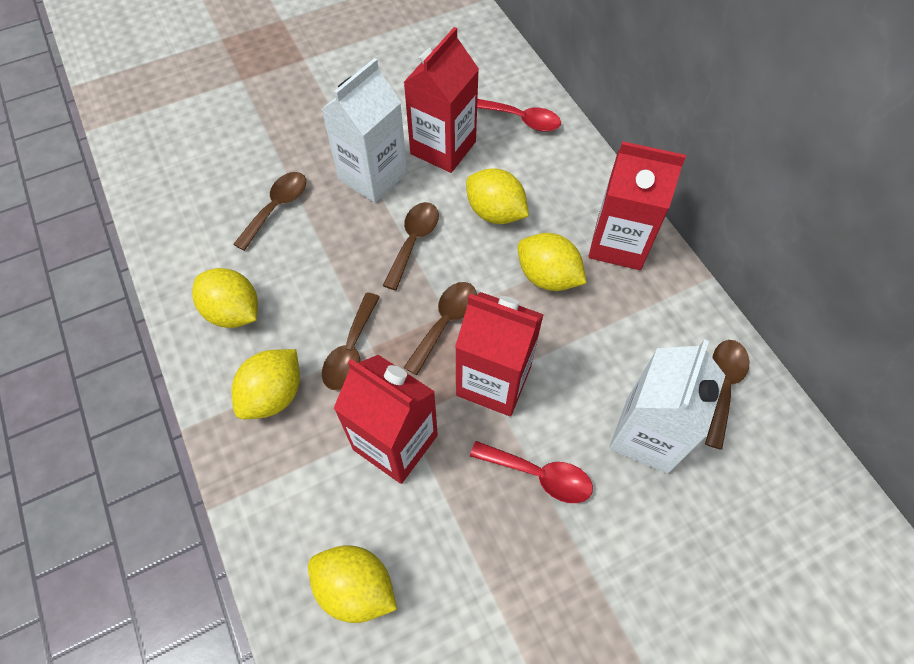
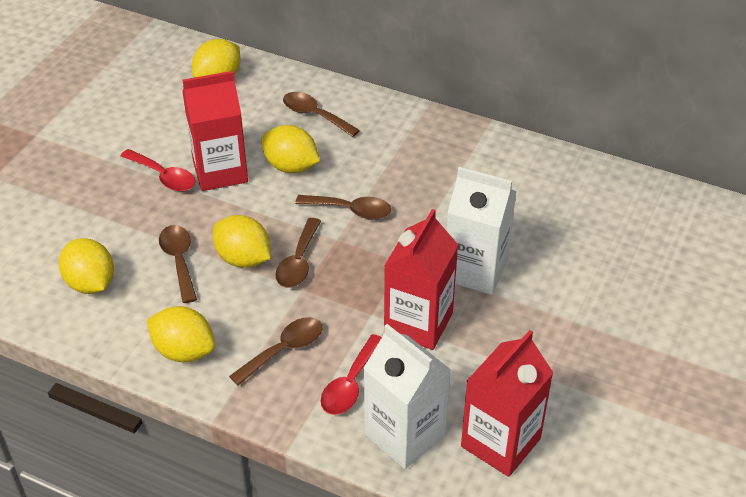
red carton: 4 -> 3

